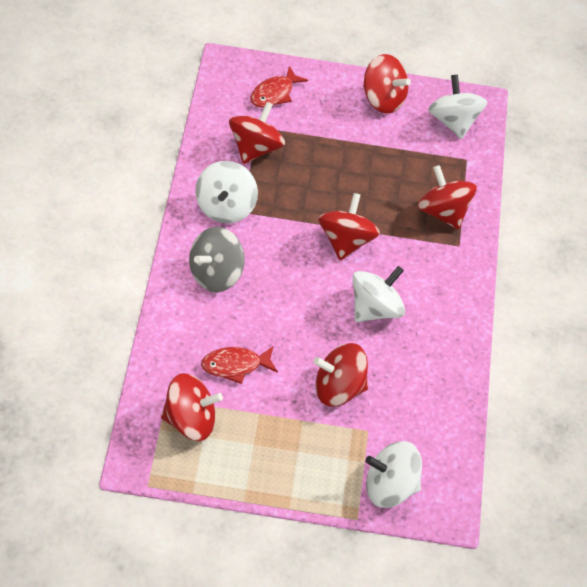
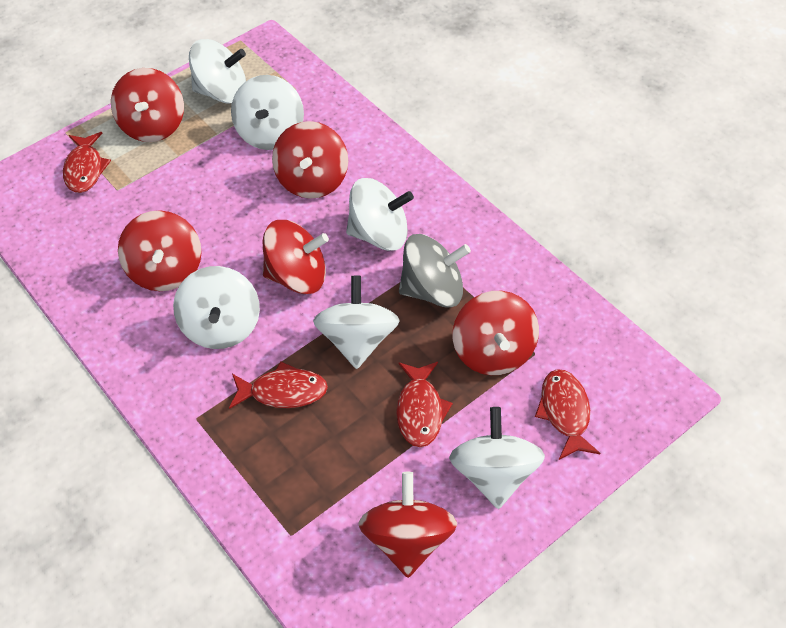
red fish: 2 -> 4
white spinning top: 4 -> 6

